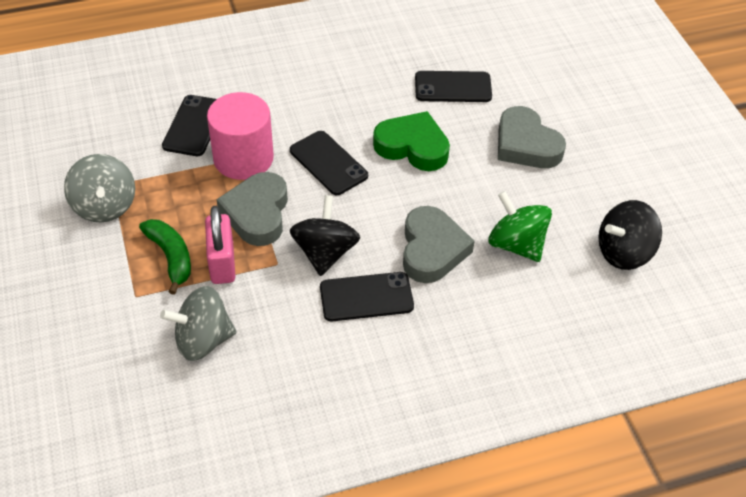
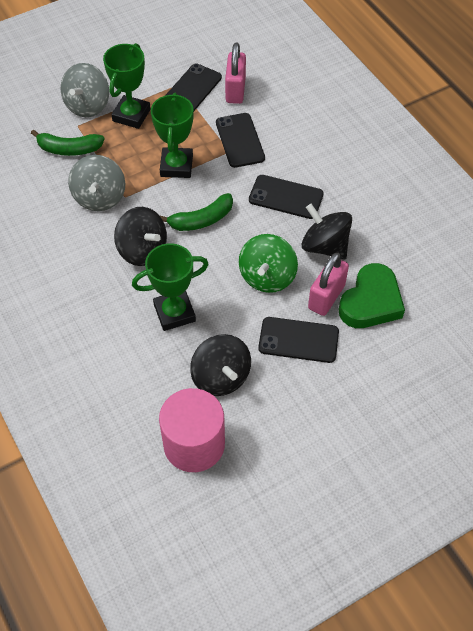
black spinning top: 2 -> 3
green banana: 1 -> 2
green trophy: 0 -> 3
grey heart: 3 -> 0
pink padlock: 1 -> 2

